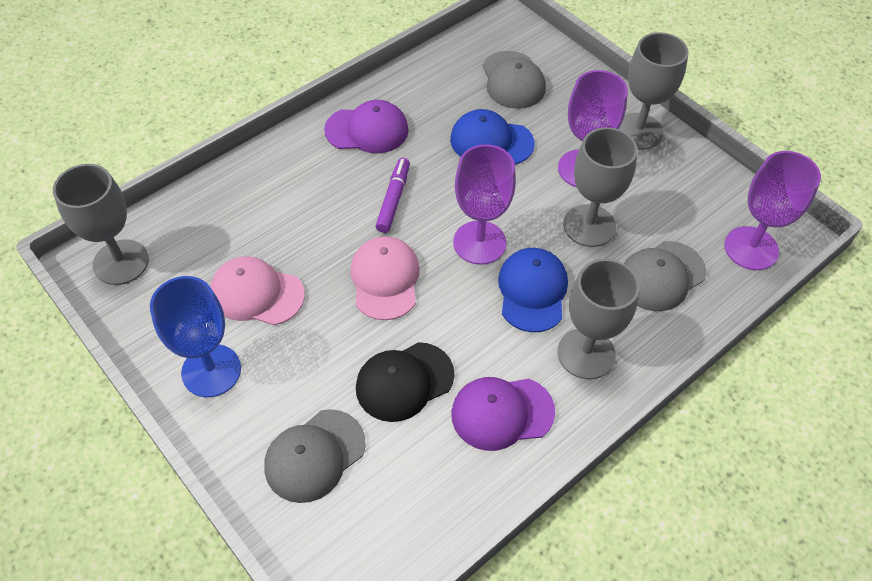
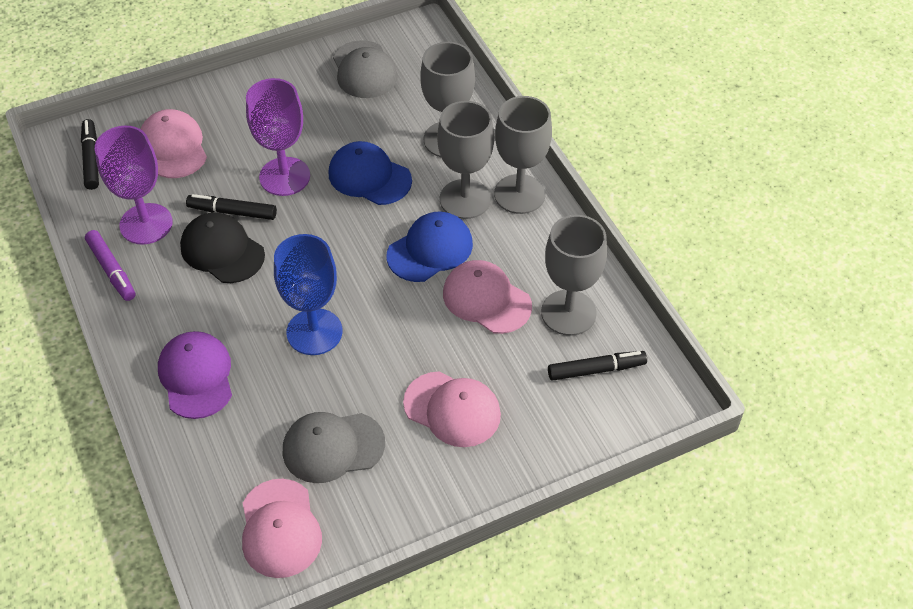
black marker: 0 -> 3
grey cap: 3 -> 2
pink cap: 2 -> 4
purple cap: 2 -> 1
purple goblet: 3 -> 2

